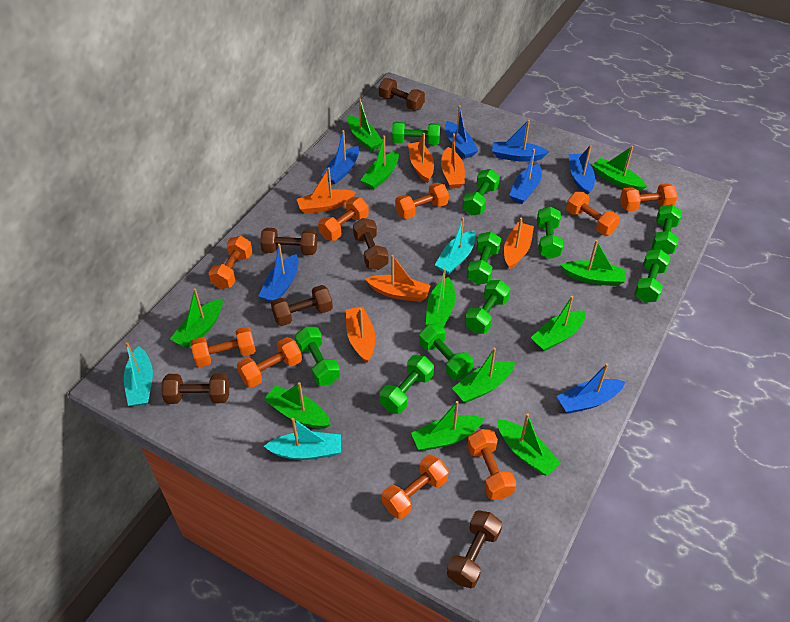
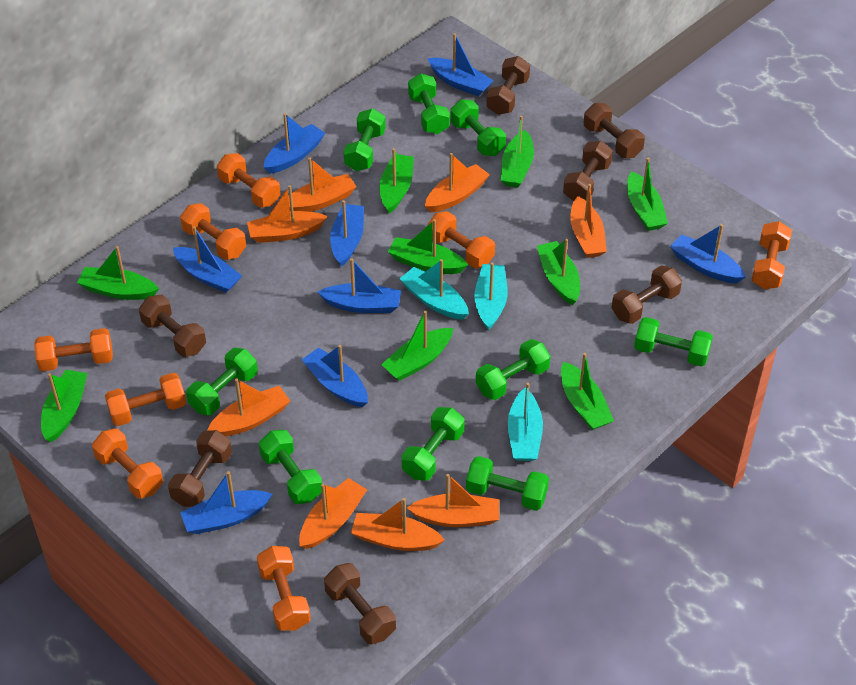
blue boat: 7 -> 8
brown dumbbell: 6 -> 7
green boat: 11 -> 9
green dumbbell: 10 -> 9
orange boat: 6 -> 8
orange dumbbell: 9 -> 8

